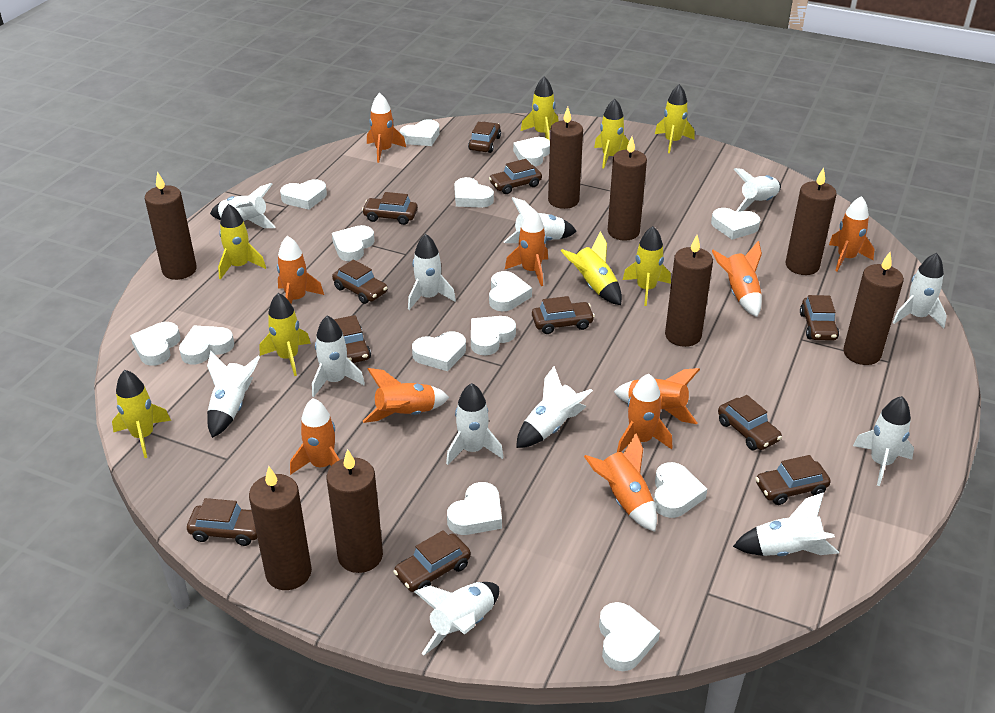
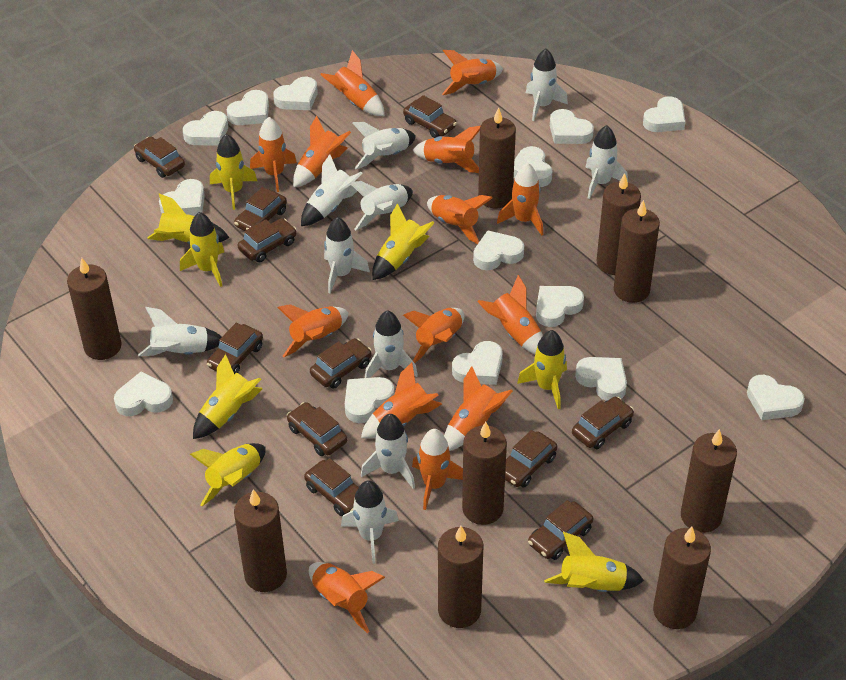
brown candle: 8 -> 9
orange rocket: 10 -> 14
white rocket: 12 -> 10

